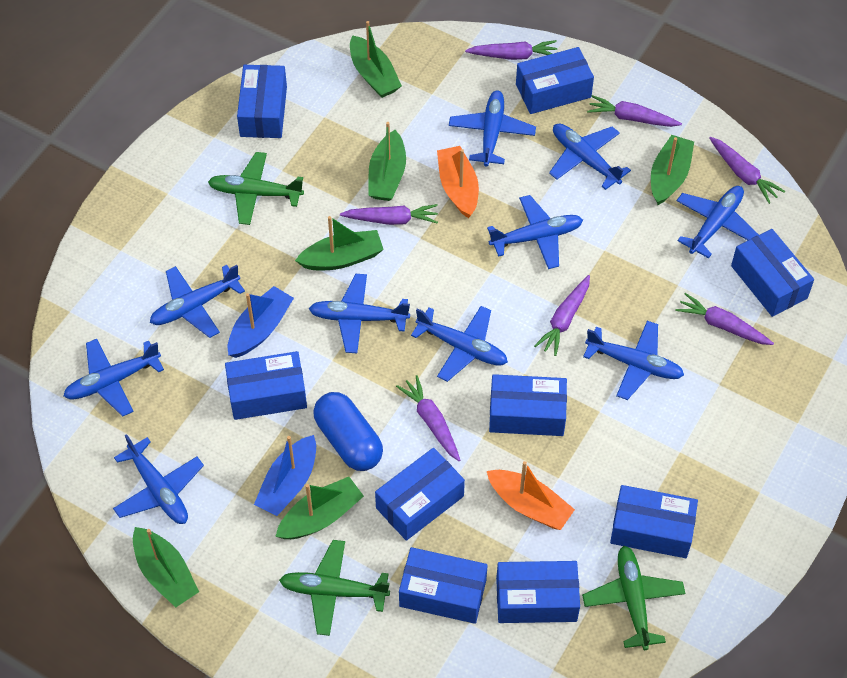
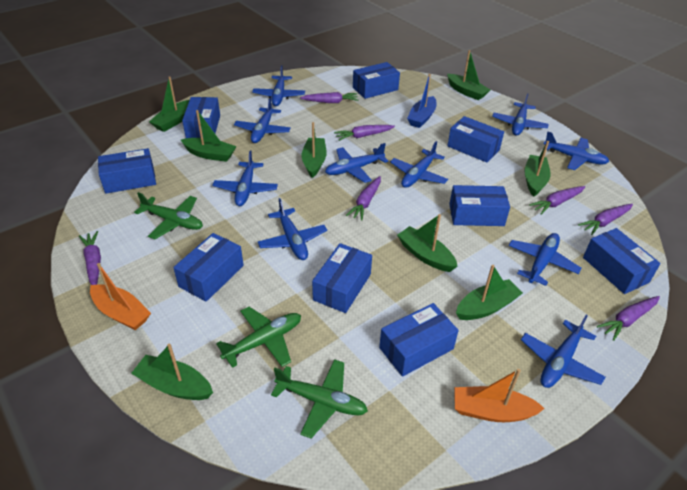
blue boat: 2 -> 1
blue capsule: 1 -> 0
green boat: 6 -> 8

